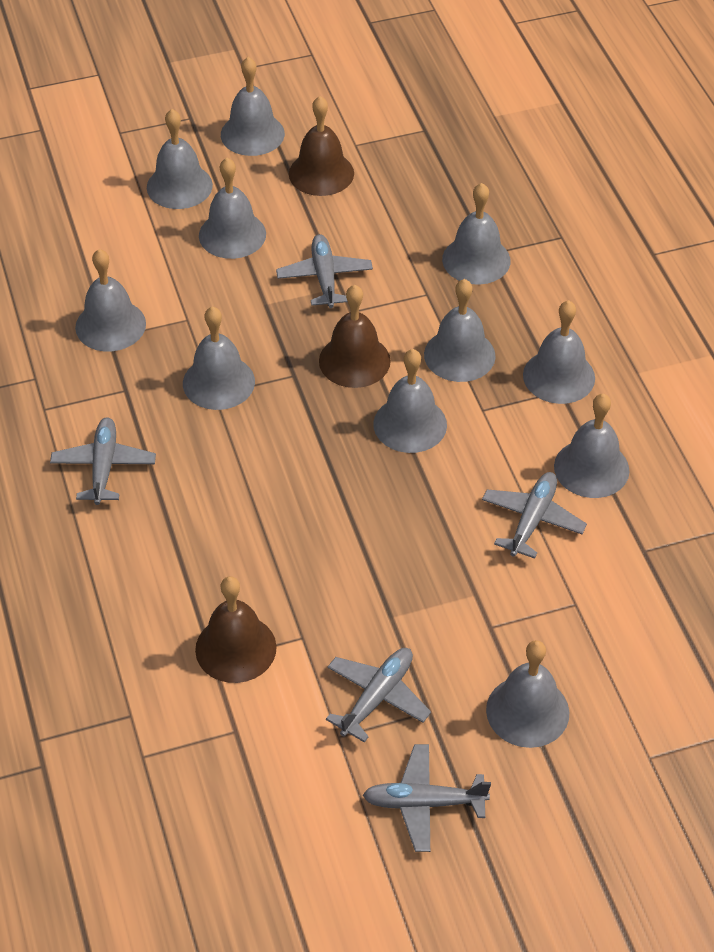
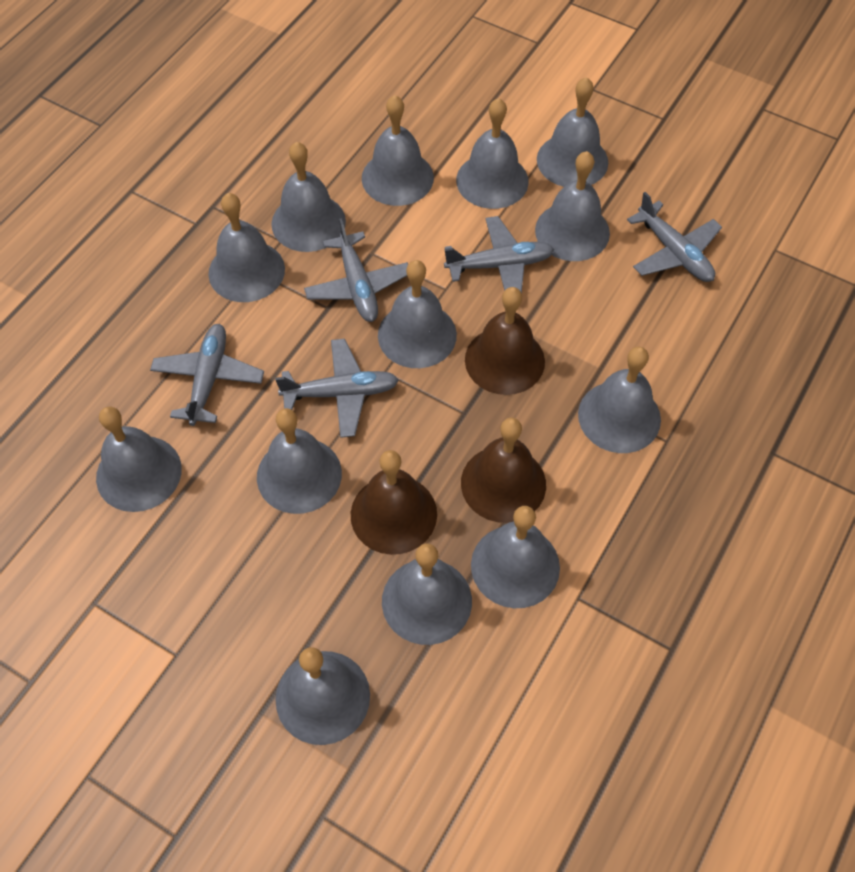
grey bell: 11 -> 13

